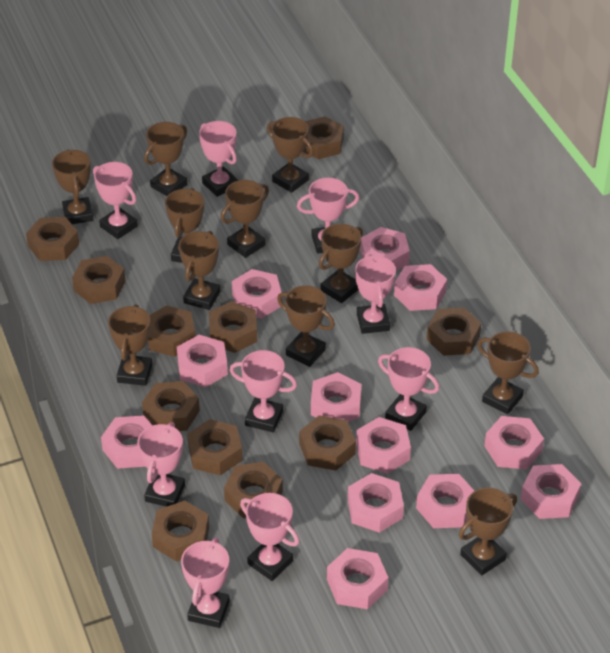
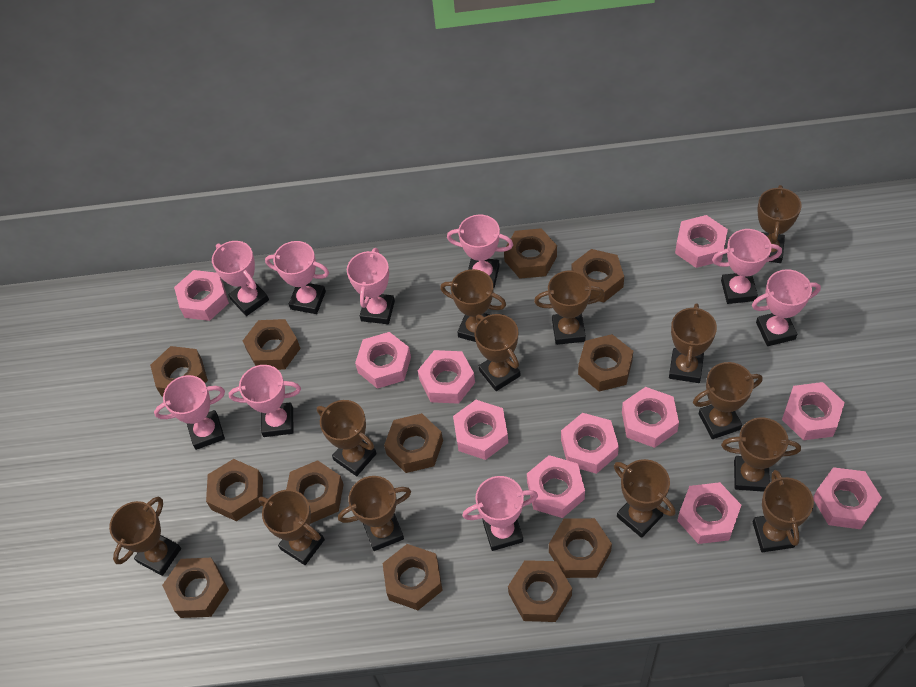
brown nut: 11 -> 12
brown trophy: 11 -> 13
pink nut: 12 -> 11

